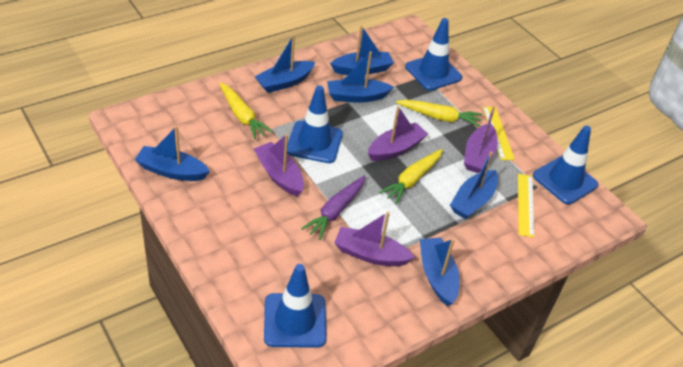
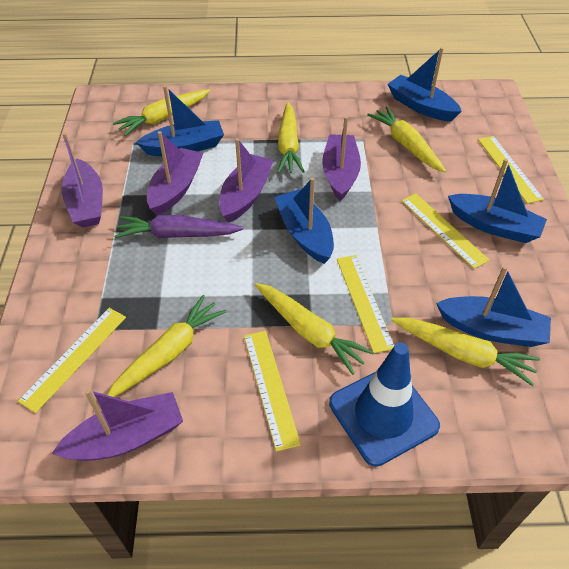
blue boat: 6 -> 5
blue traffic cone: 4 -> 1
purple boat: 4 -> 5
yellow carrot: 3 -> 6
yellow ruler: 2 -> 5

